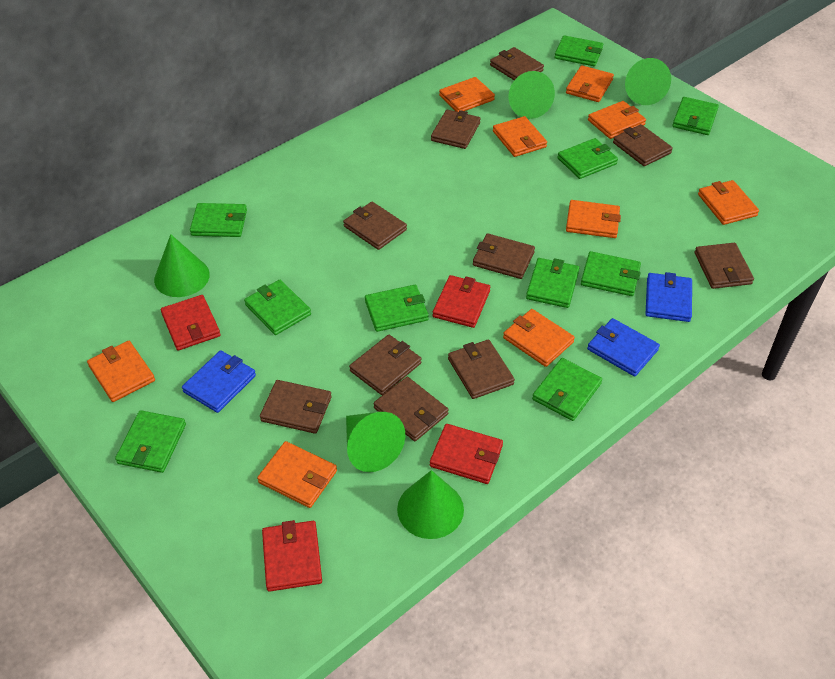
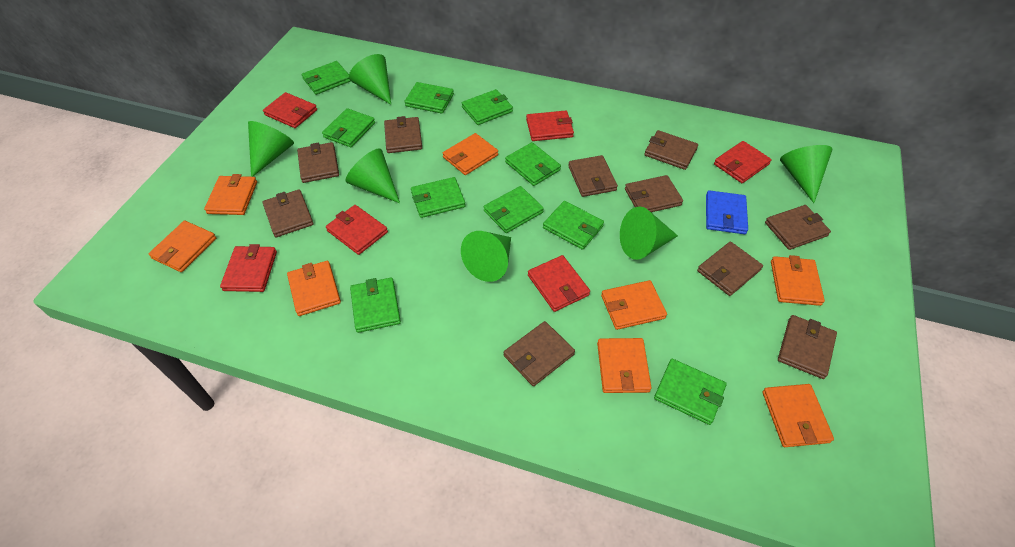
blue wallet: 3 -> 1
green cone: 5 -> 6
orange wallet: 9 -> 8
red wallet: 4 -> 6

